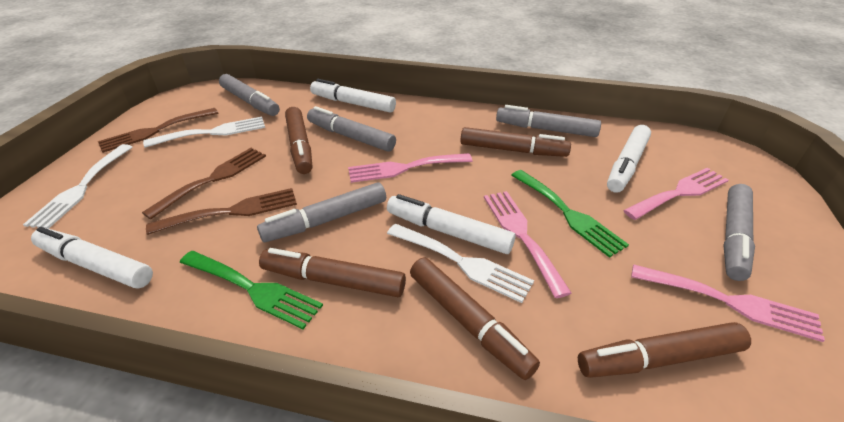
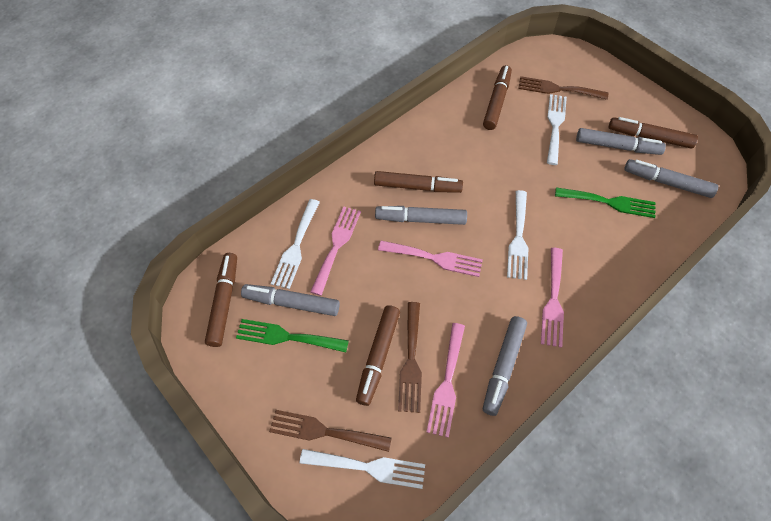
white fork: 3 -> 4
white marker: 4 -> 0

